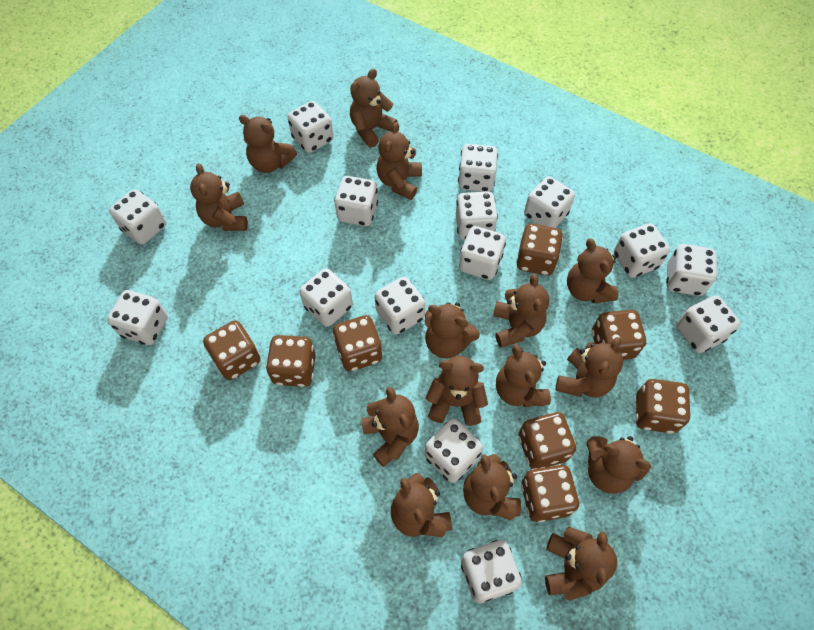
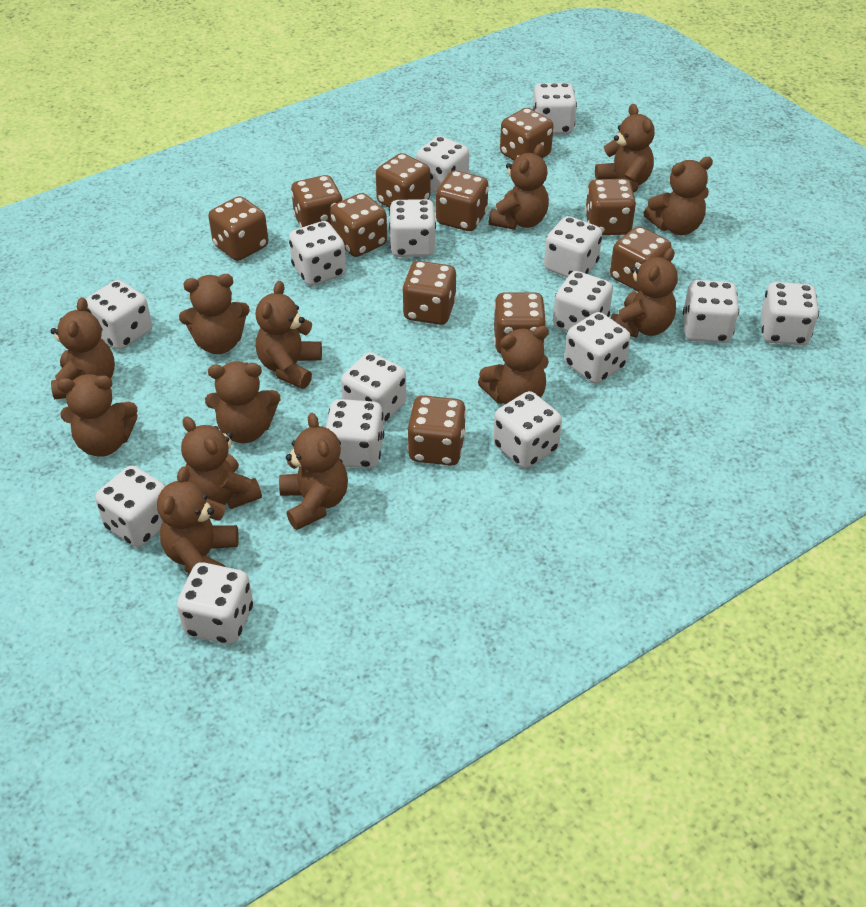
brown dice: 8 -> 11
brown teddy bear: 15 -> 13

